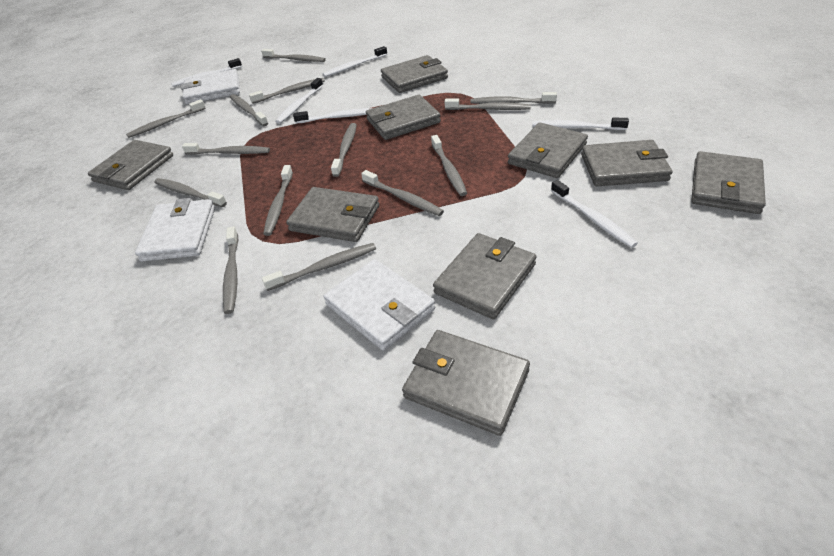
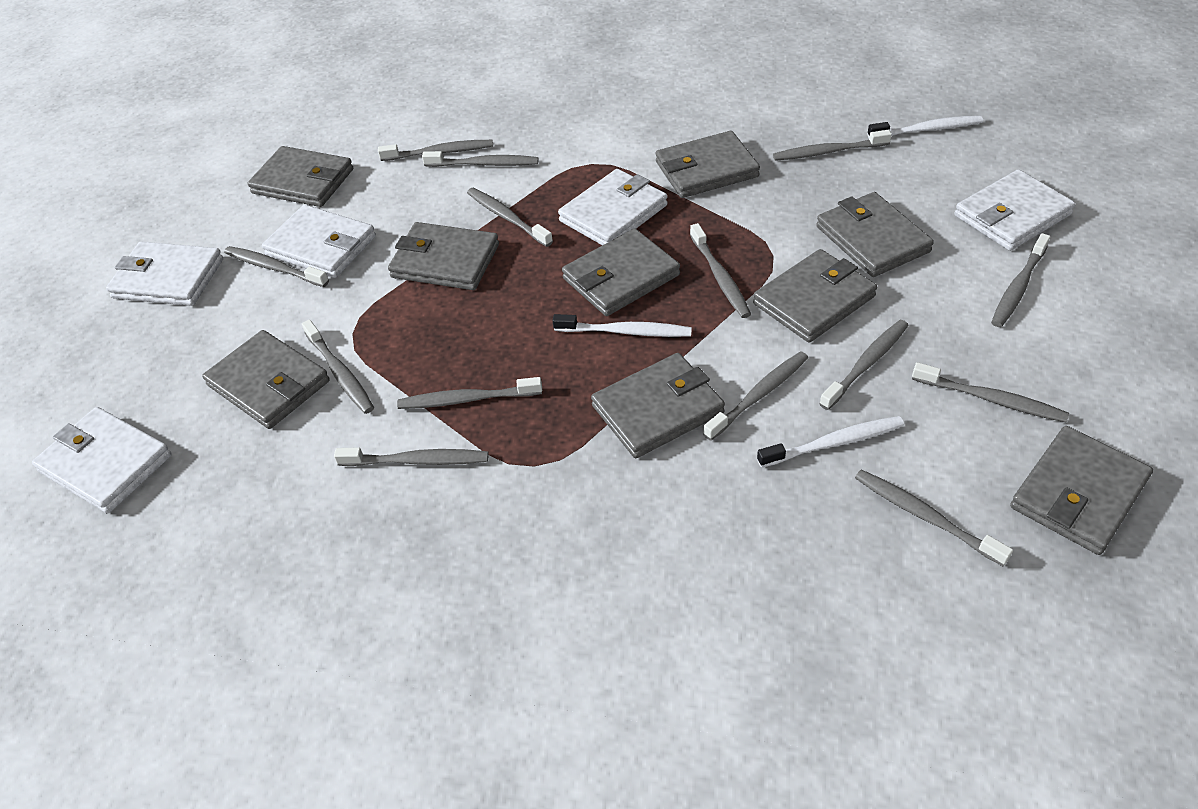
white toothbrush: 6 -> 3
white wallet: 3 -> 5

